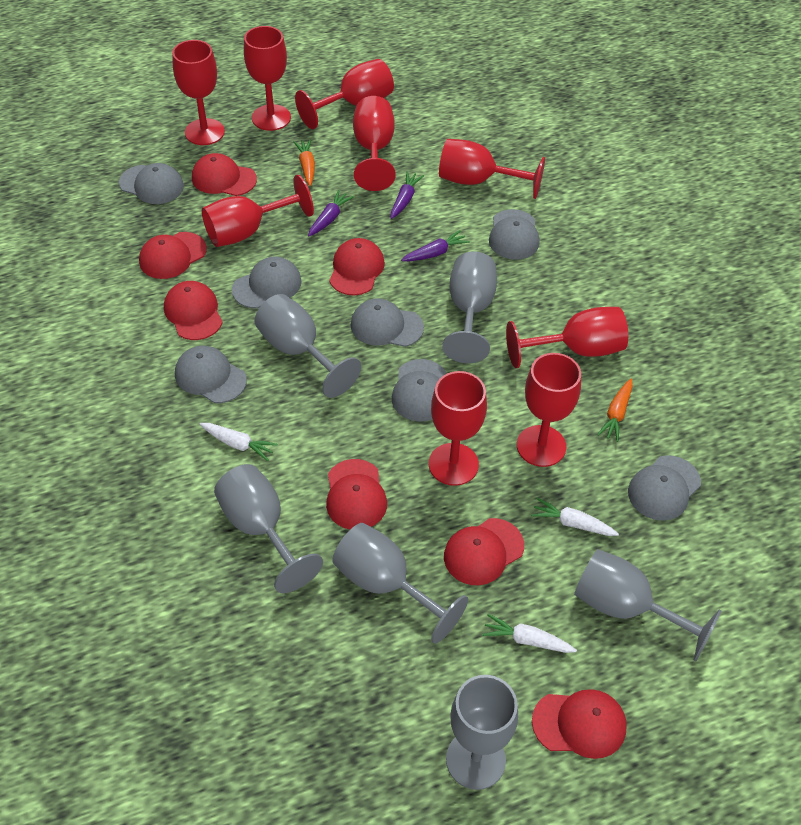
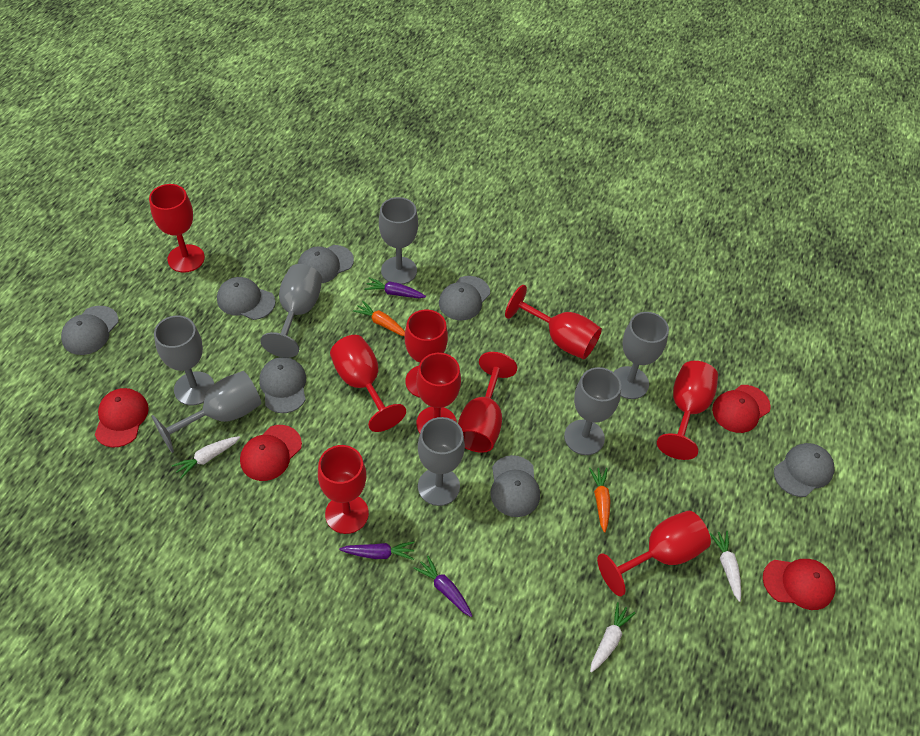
grey goblet: 6 -> 7
red cap: 7 -> 4

